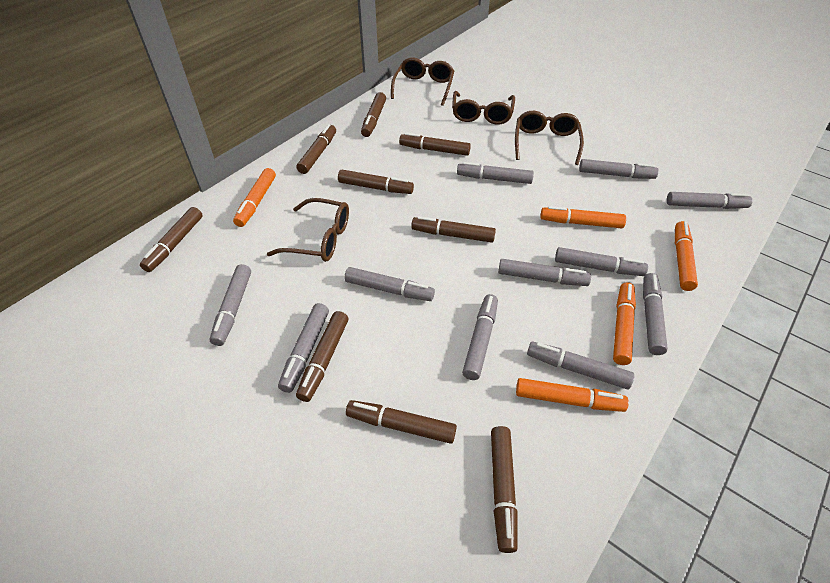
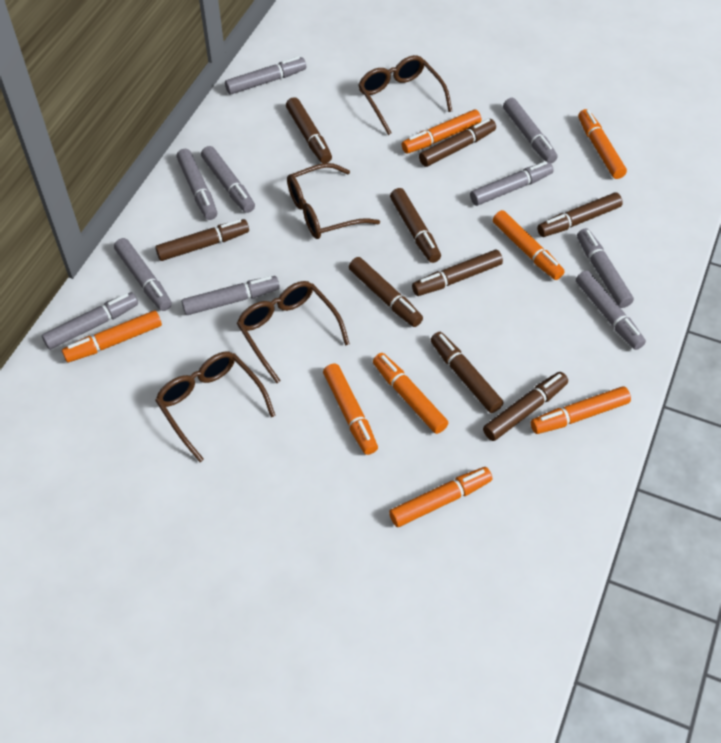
grey marker: 11 -> 10
orange marker: 5 -> 8

